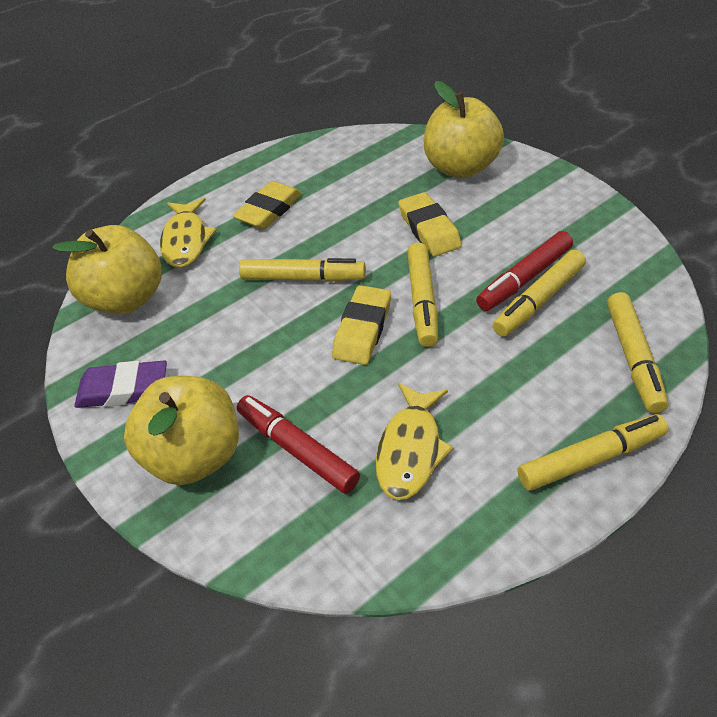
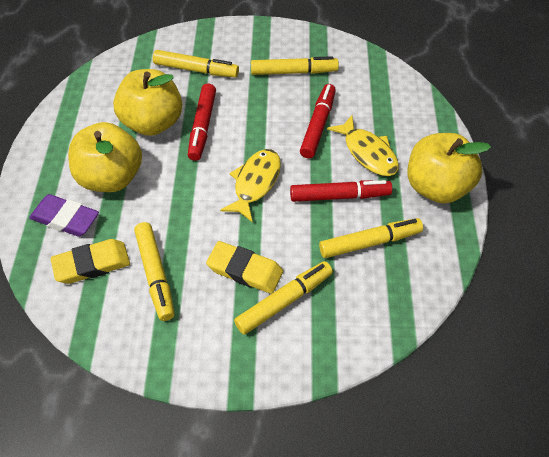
red marker: 2 -> 3
yellow eraser: 3 -> 2

